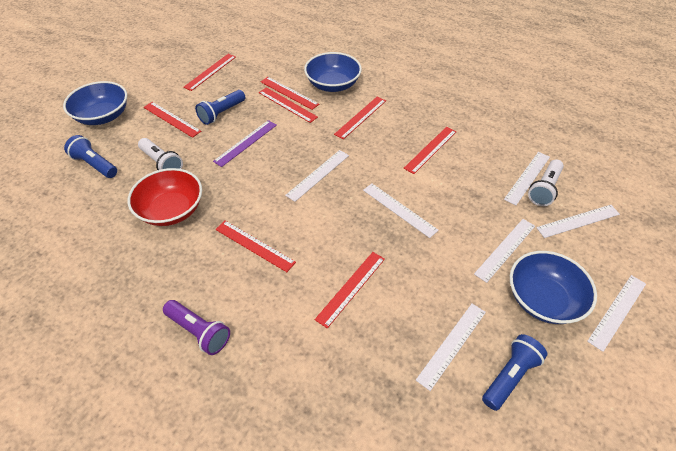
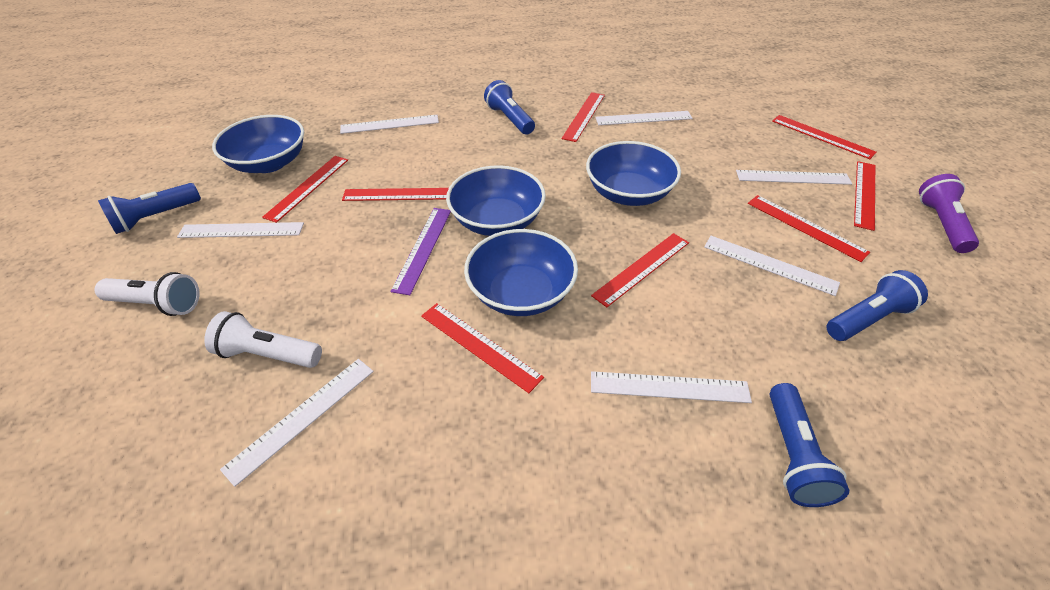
blue bowl: 3 -> 4
blue flashlight: 3 -> 4
red bowl: 1 -> 0

